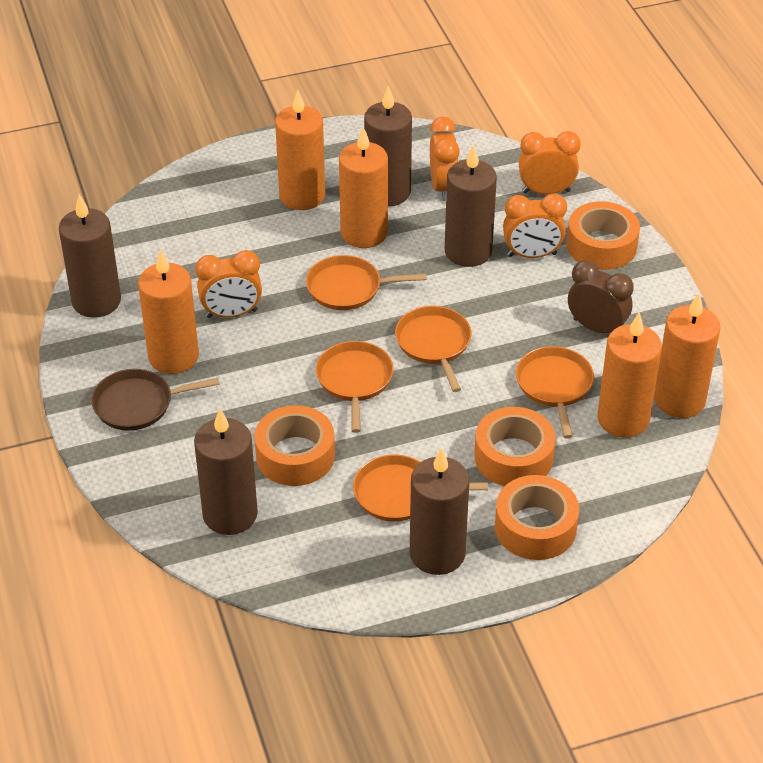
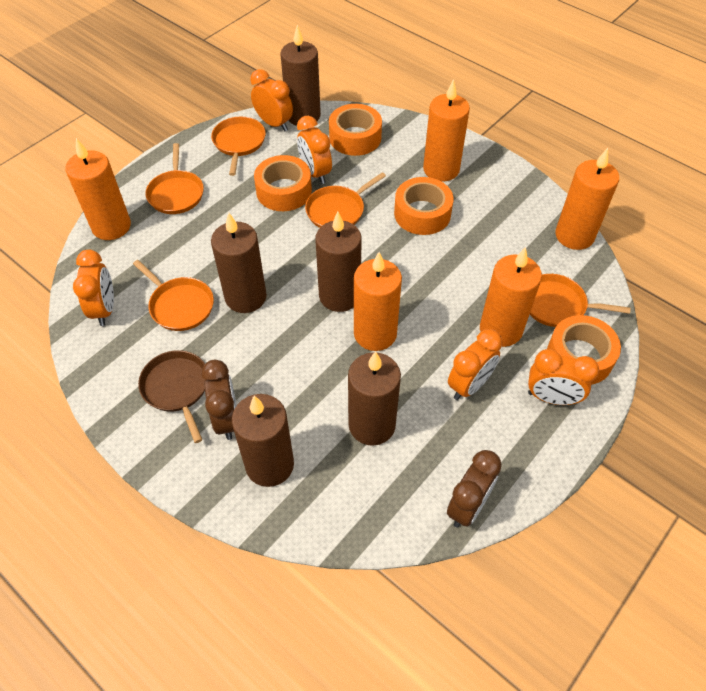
brown clock: 1 -> 2
orange clock: 4 -> 5

